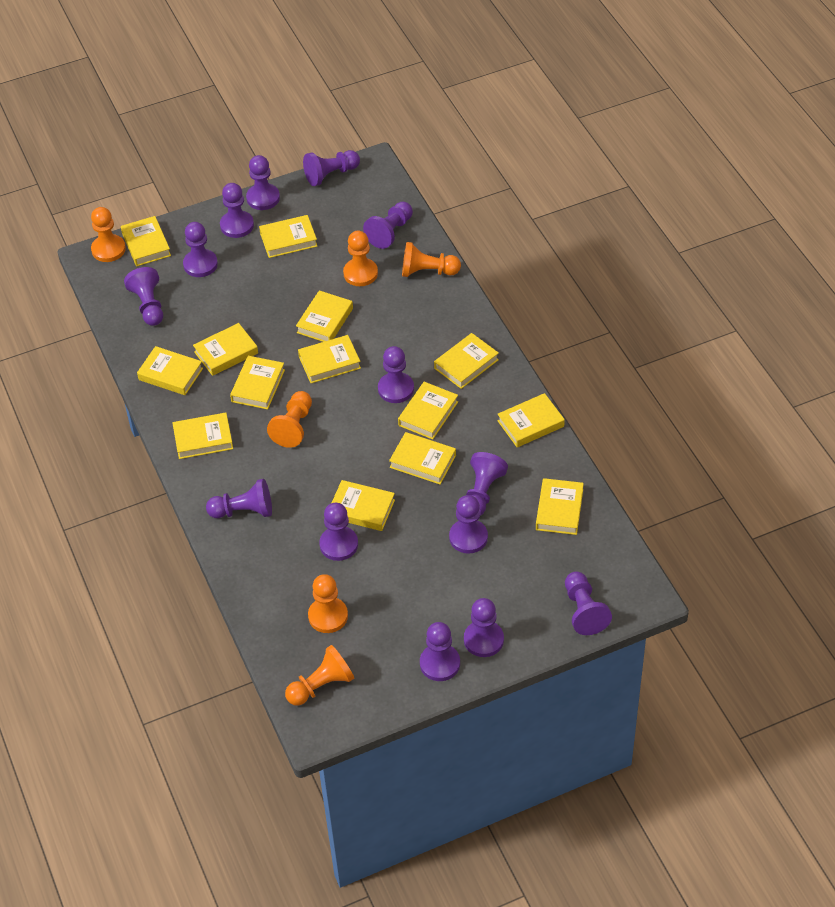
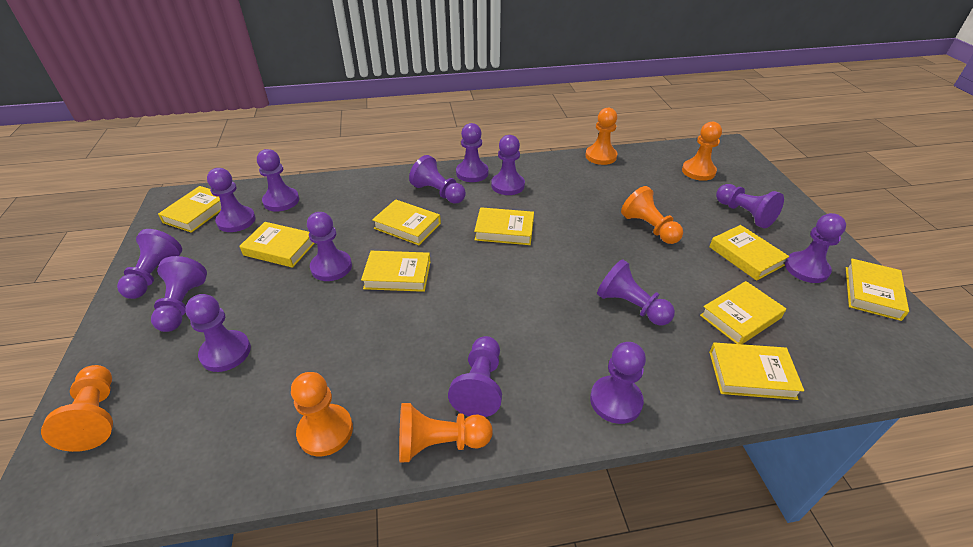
yellow book: 14 -> 9

